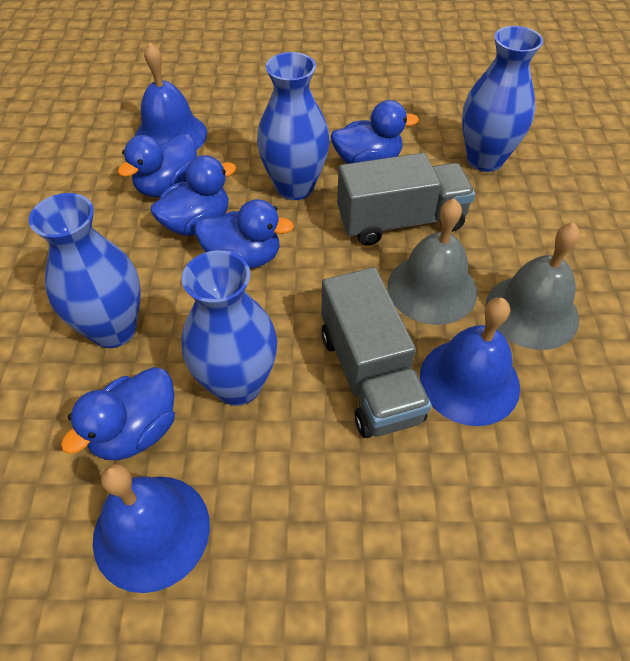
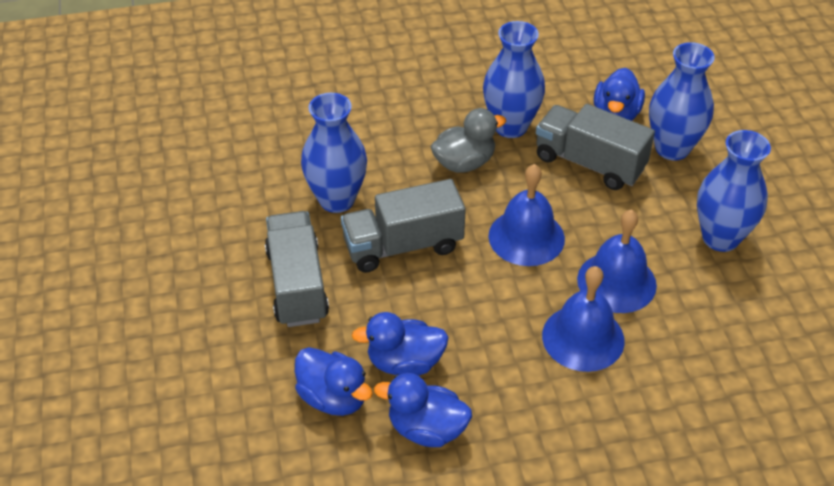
blue duck: 5 -> 4
grey bell: 2 -> 0
grey duck: 0 -> 1
grey truck: 2 -> 3

